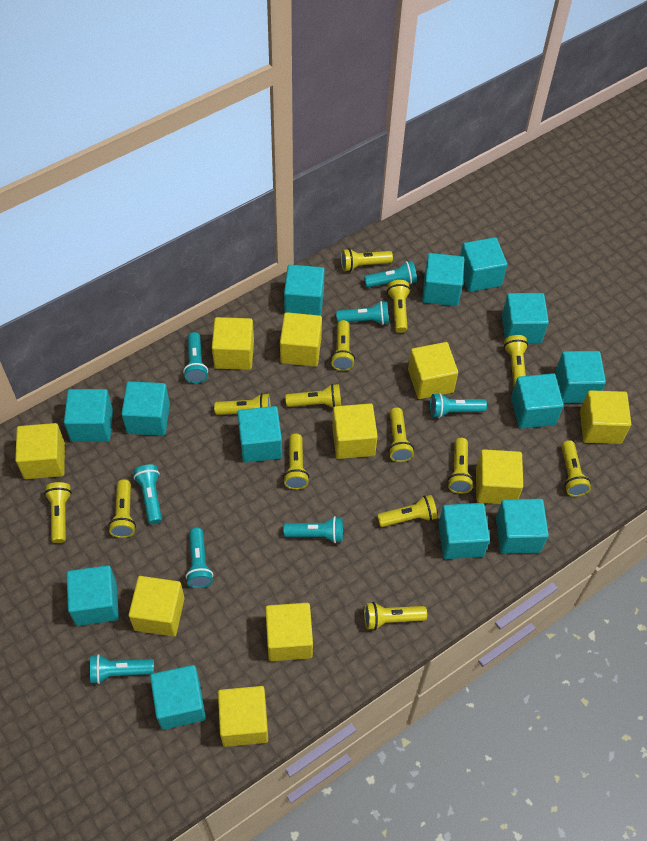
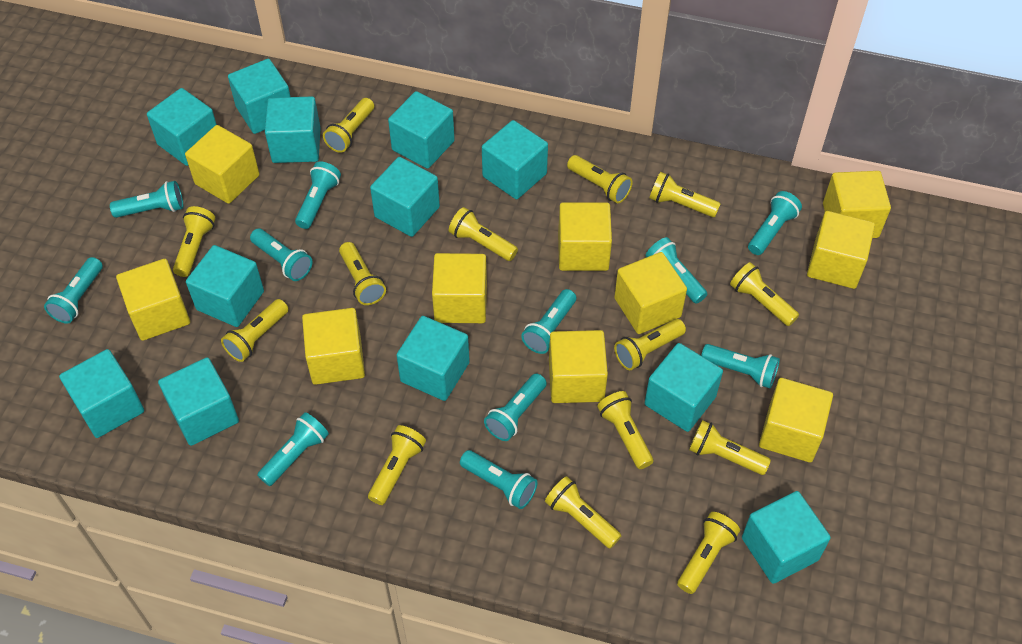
turquoise cube: 13 -> 12
turquoise flashlight: 8 -> 11

